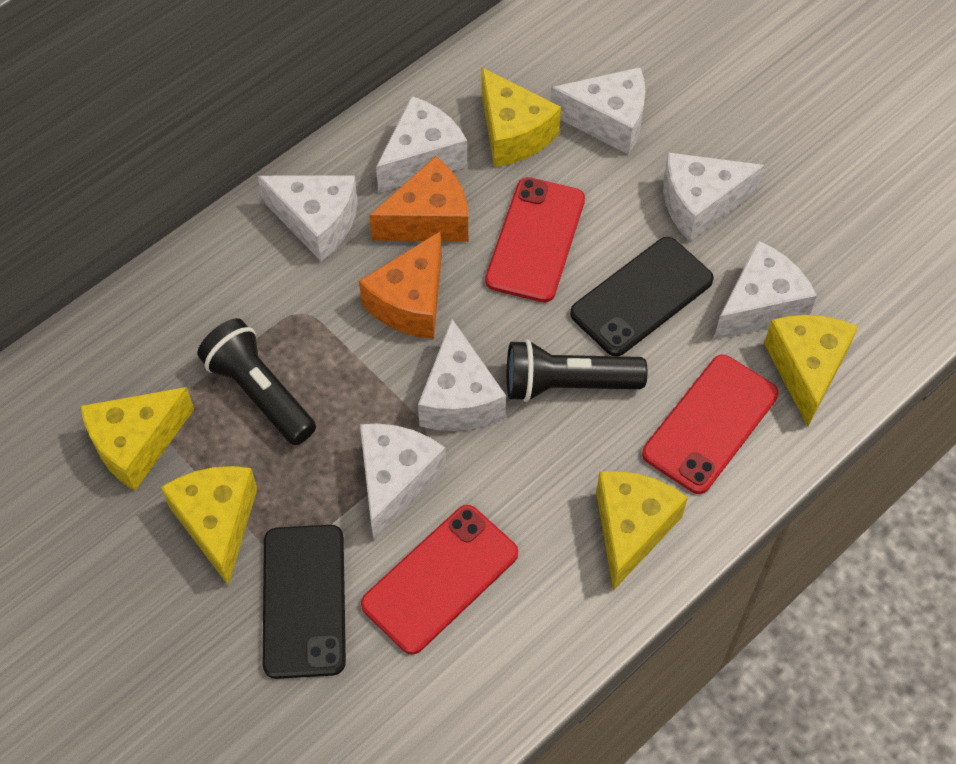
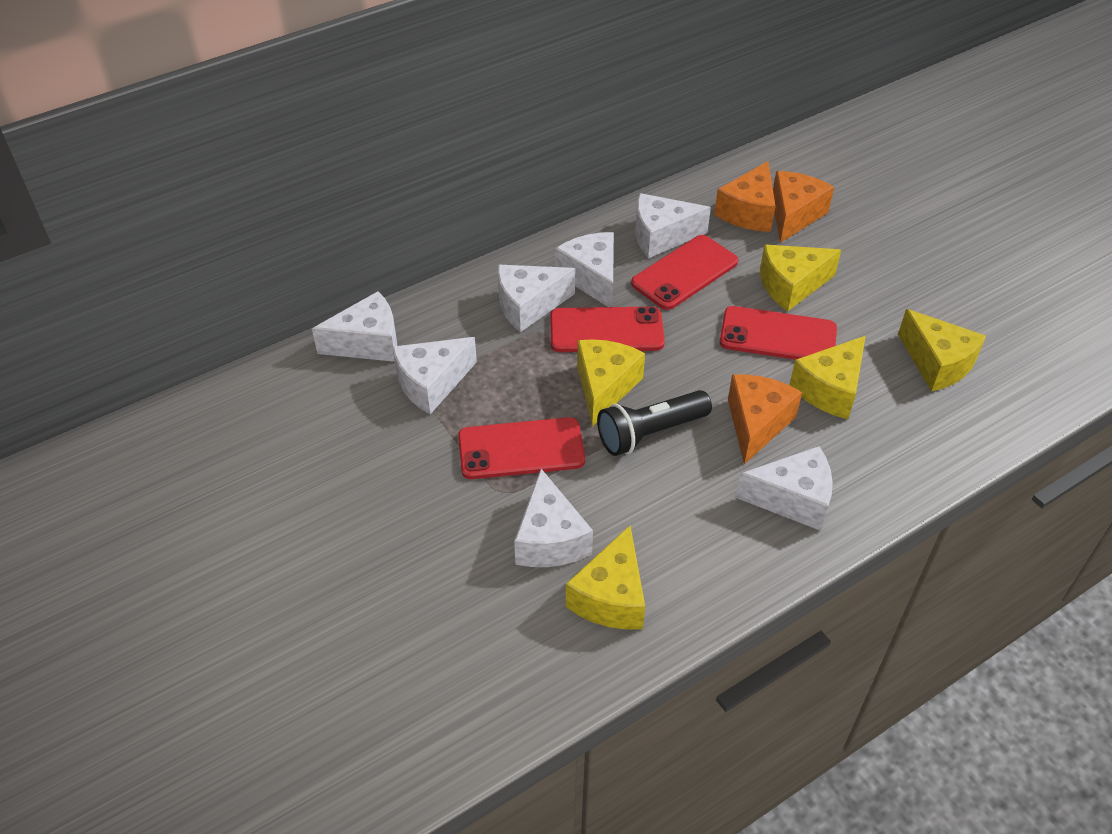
black flashlight: 2 -> 1
black phone: 2 -> 0
orange cheese: 2 -> 3
red phone: 3 -> 4

